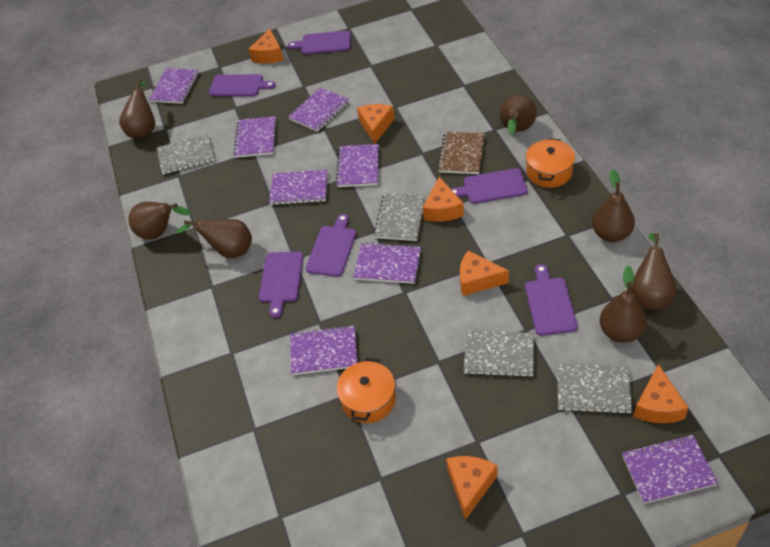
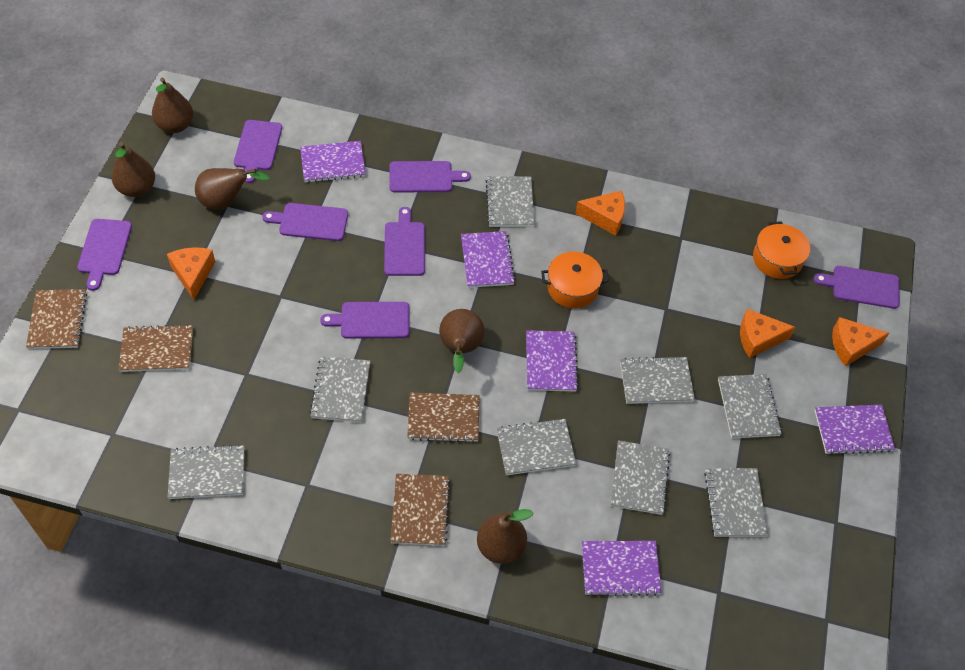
brown notebook: 1 -> 4
brown pear: 7 -> 5
grey notebook: 4 -> 8
orange cheese: 6 -> 4
purple cutting board: 6 -> 7
purple notebook: 8 -> 5

